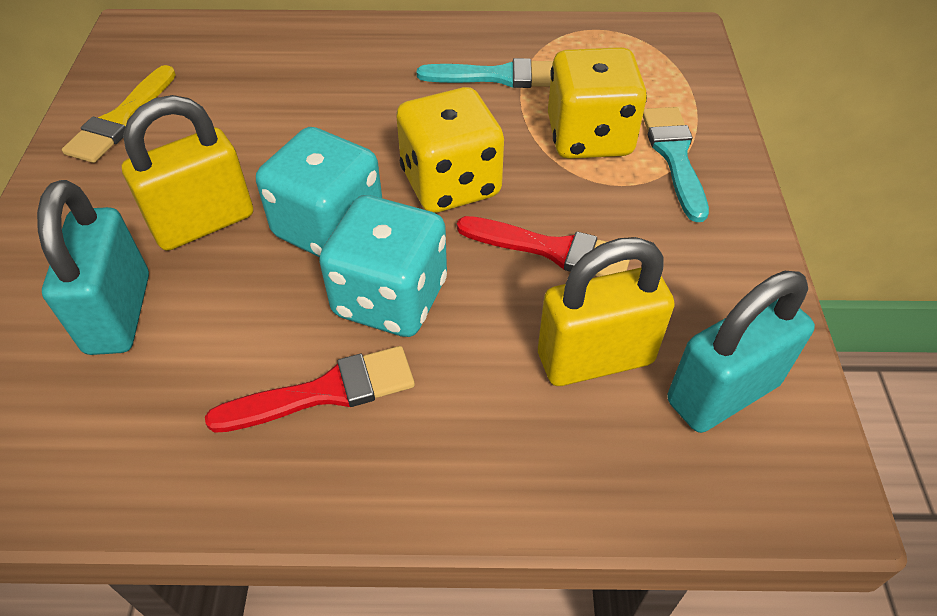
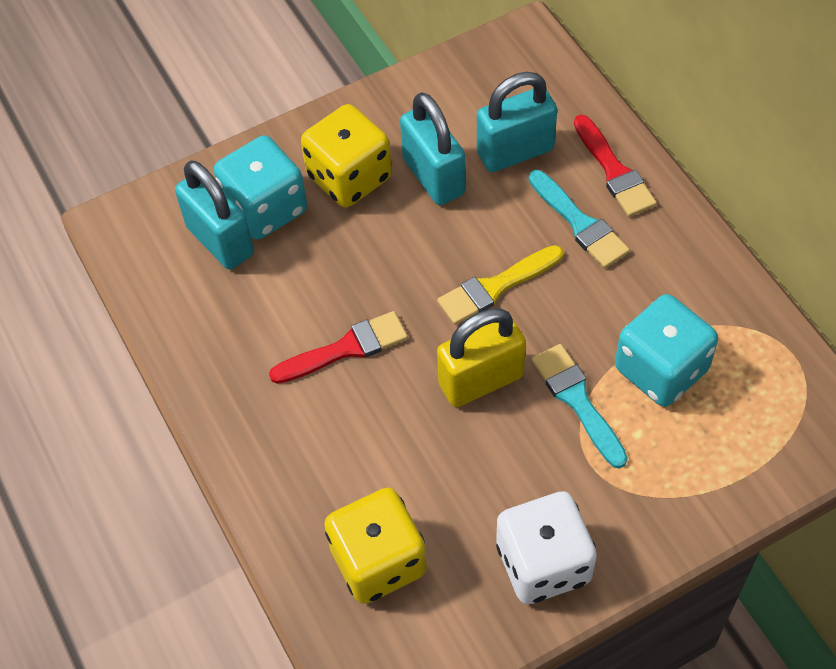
turquoise padlock: 2 -> 3
white dice: 0 -> 1
yellow padlock: 2 -> 1

